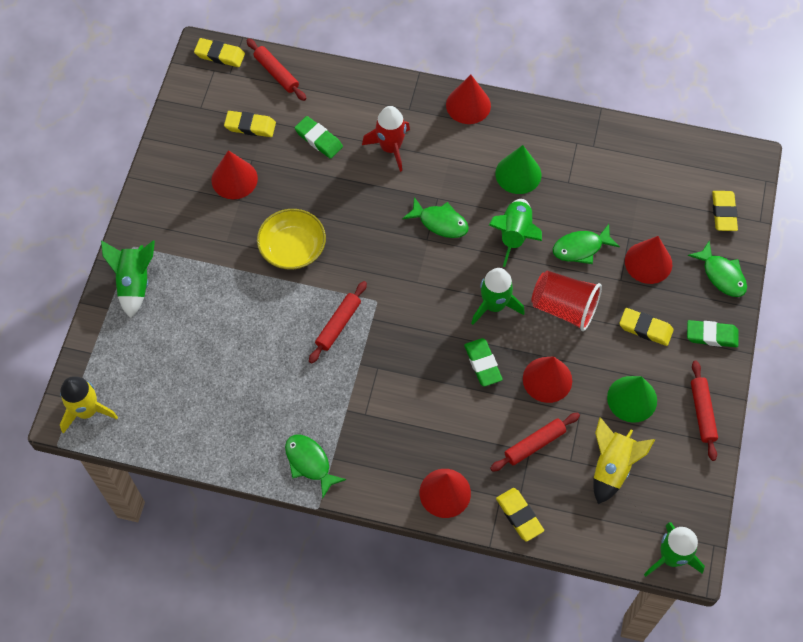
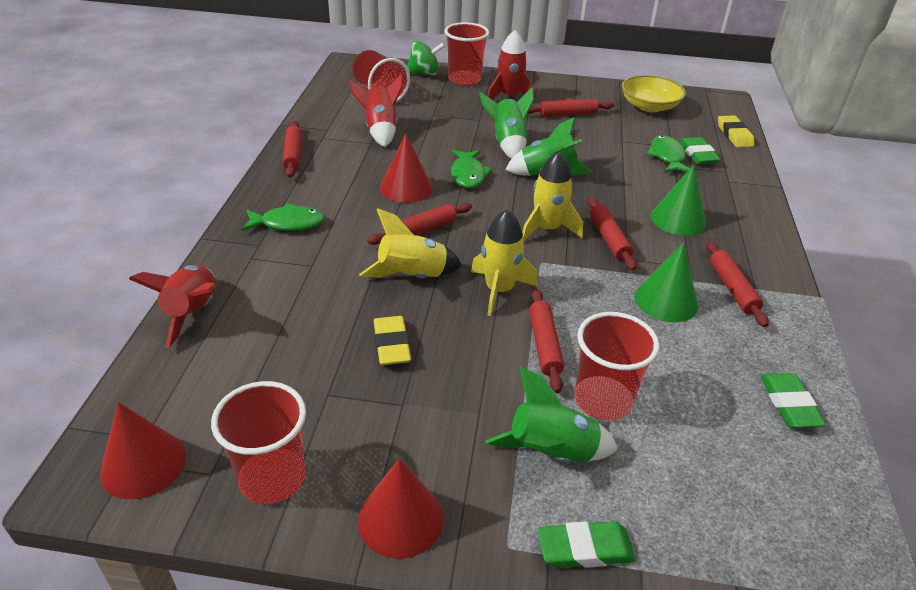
green fish: 4 -> 3
green rocket: 4 -> 3
green spinning top: 0 -> 1
red cone: 5 -> 3
red cup: 1 -> 4
red rocket: 1 -> 3
red rolling pin: 4 -> 6
yellow eraser: 5 -> 2
yellow rocket: 2 -> 3

